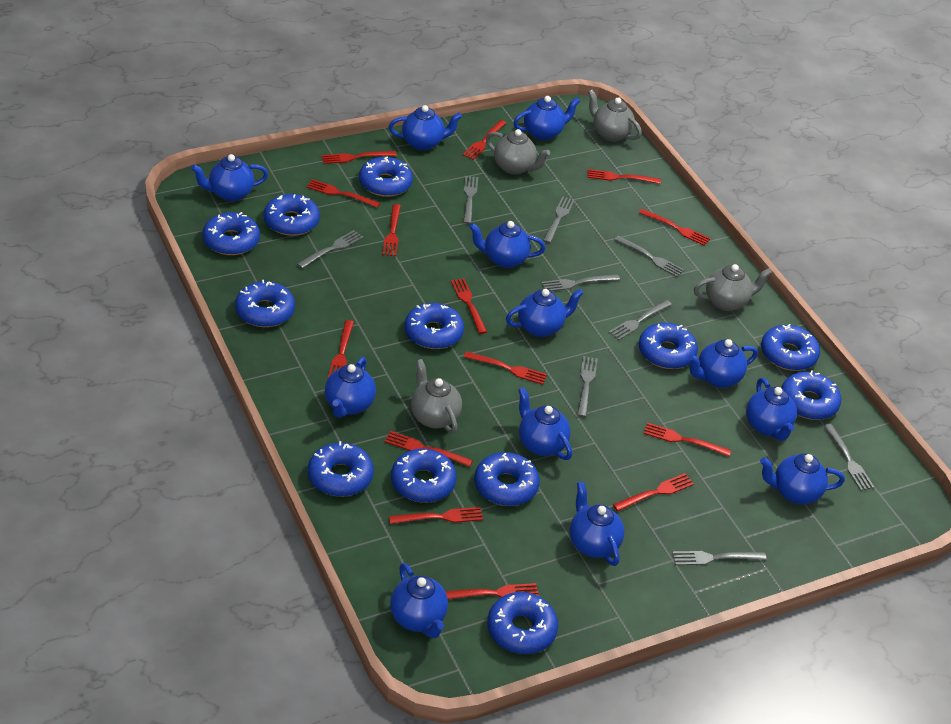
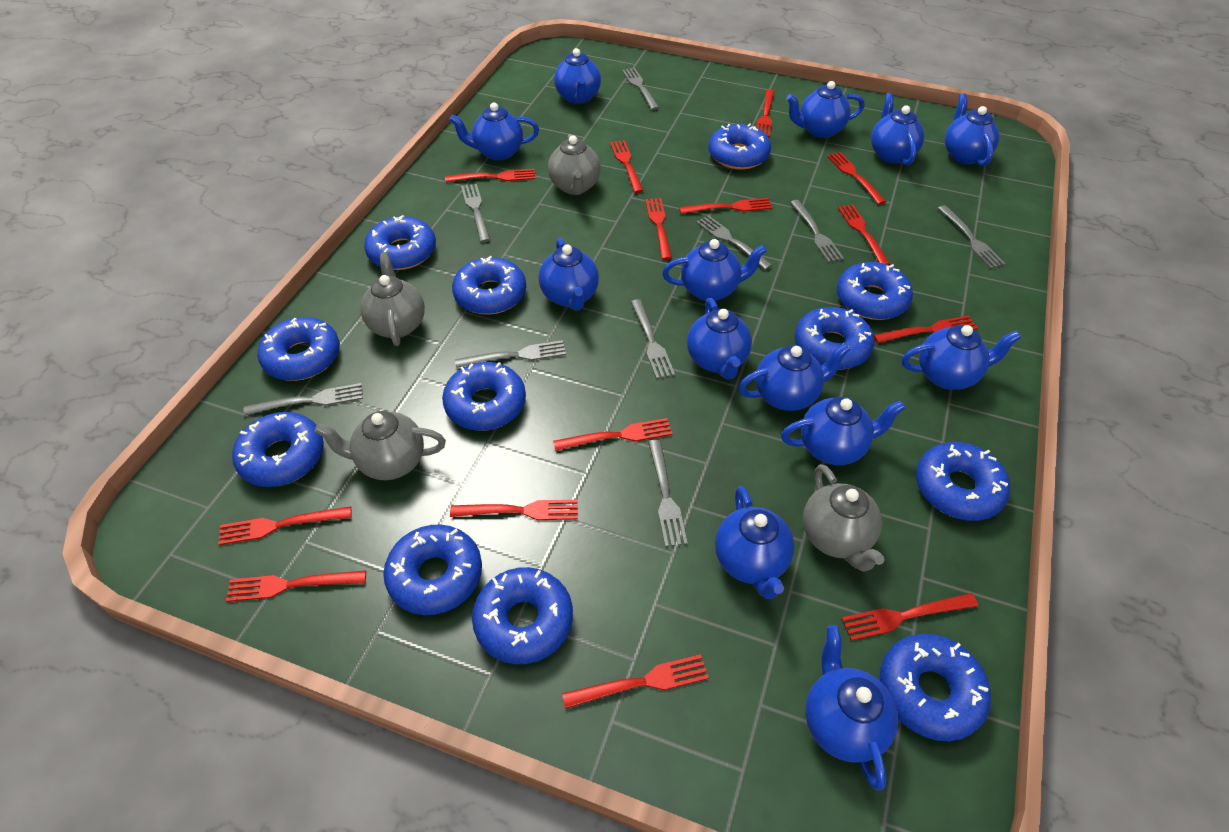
blue teapot: 12 -> 13

